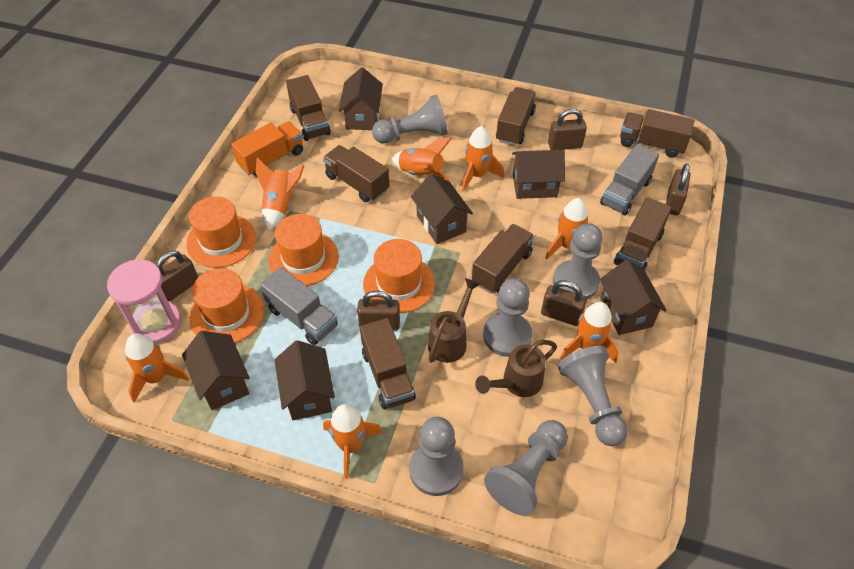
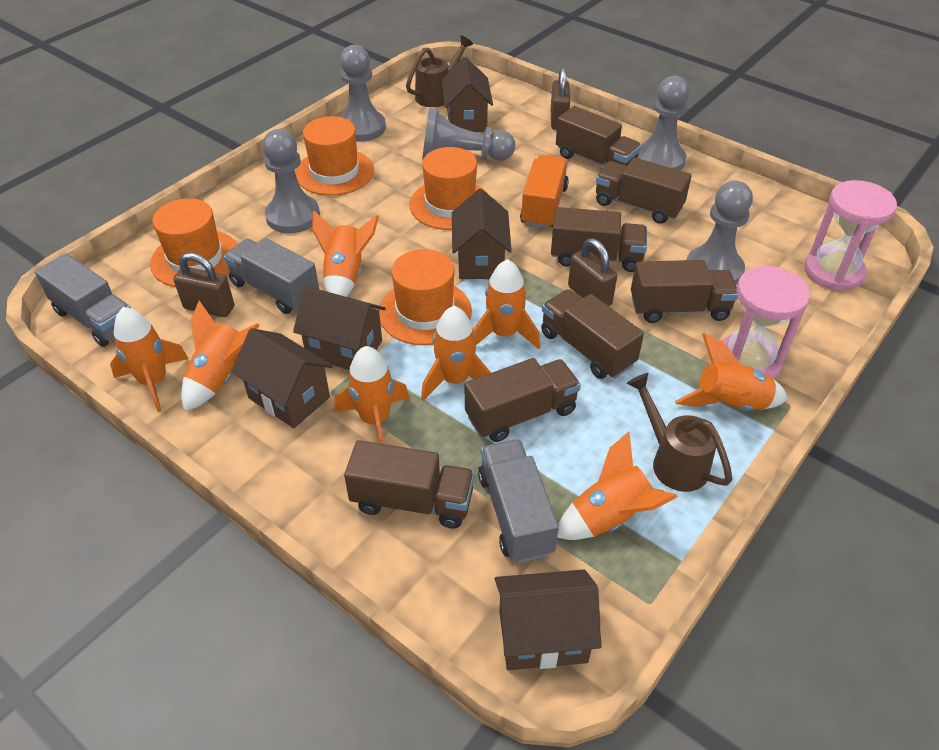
brown house: 6 -> 5
brown padlock: 5 -> 3
grey pawn: 6 -> 5
grey truck: 2 -> 3
orange rocket: 7 -> 8
pink hourglass: 1 -> 2

